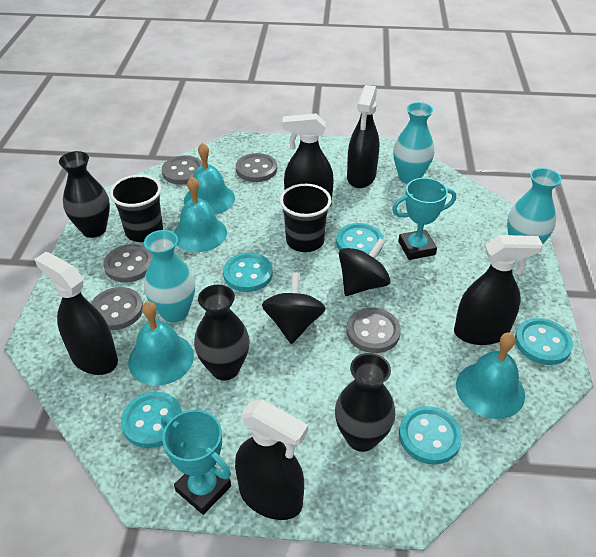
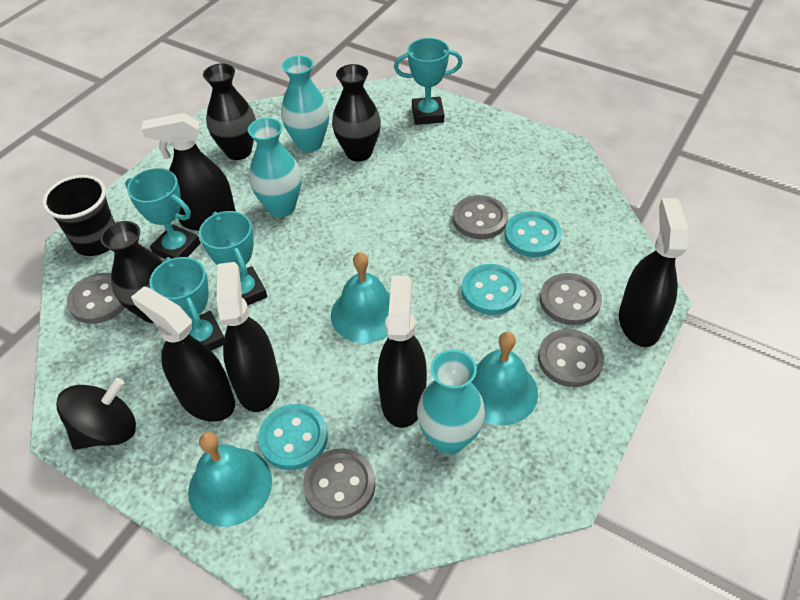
black cup: 2 -> 1
black spinning top: 2 -> 1
turquoise bell: 4 -> 3
turquoise button: 5 -> 3
turquoise trophy: 2 -> 4

